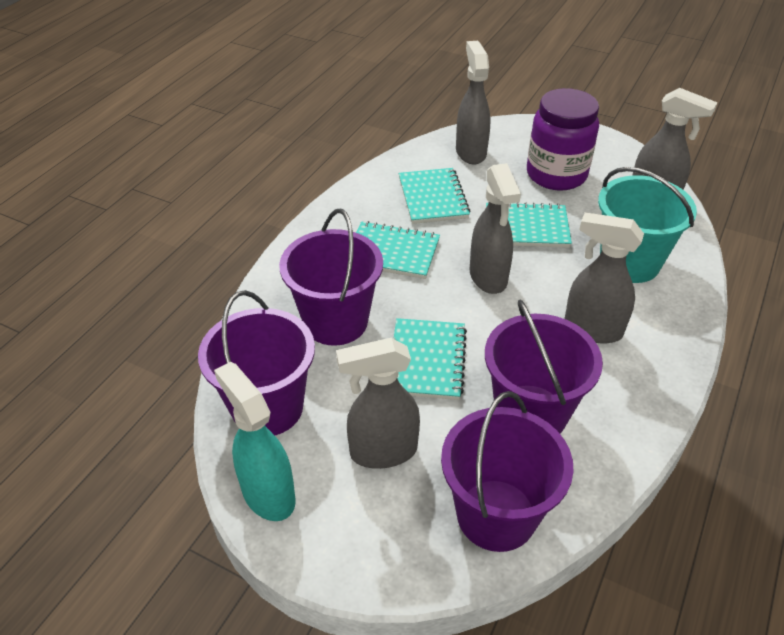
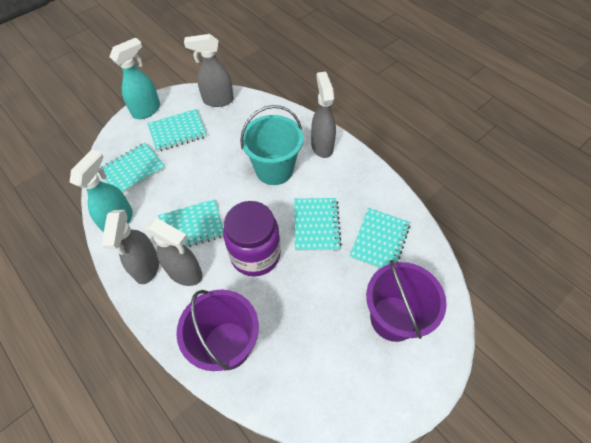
grey spray bottle: 5 -> 4
purple bucket: 4 -> 2
turquoise notebook: 4 -> 5
turquoise spray bottle: 1 -> 2

